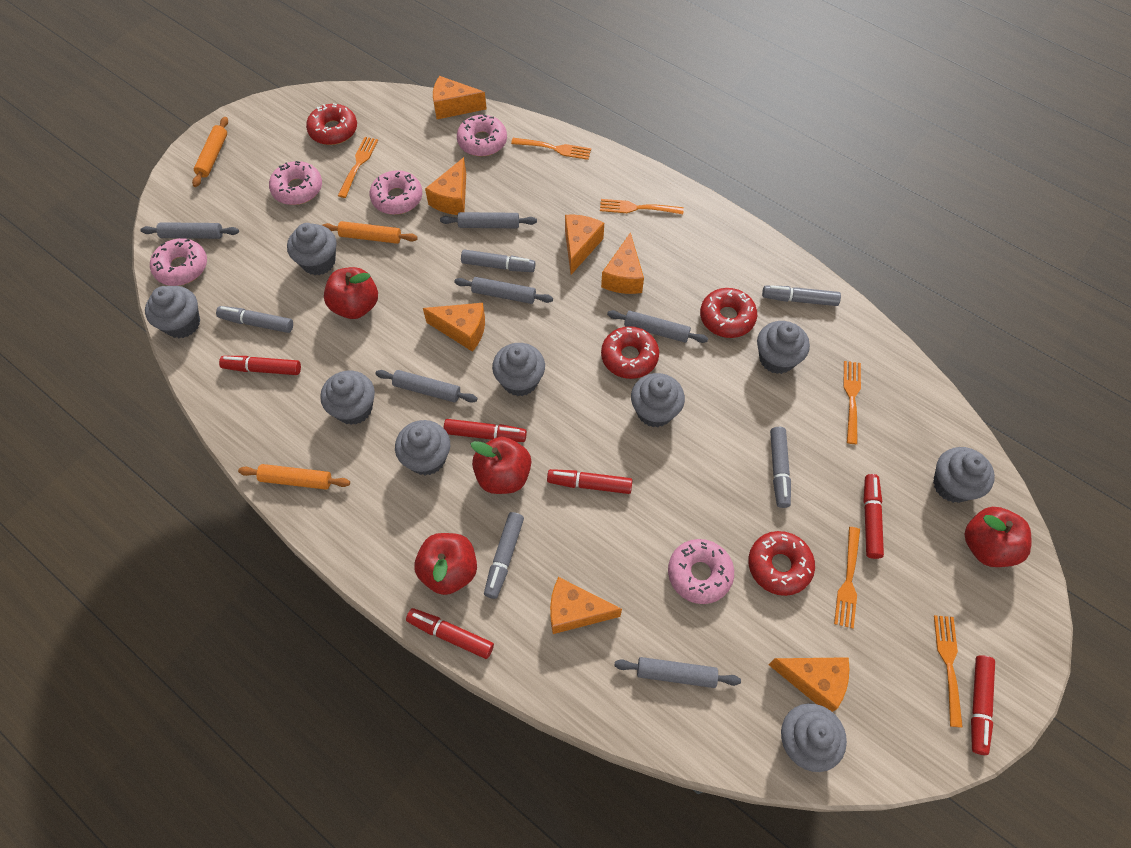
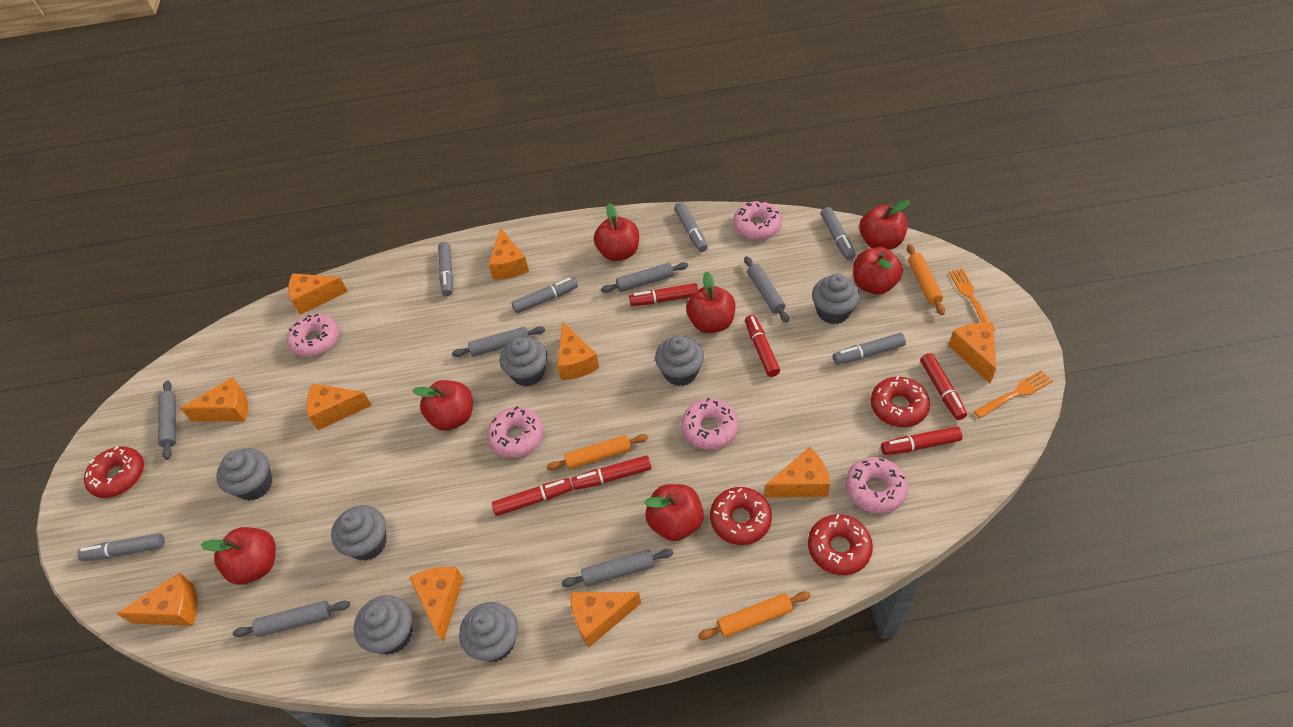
grey cupcake: 9 -> 7
grey marker: 5 -> 6
orange cheese: 7 -> 10
orange fork: 6 -> 2
red apple: 4 -> 7

